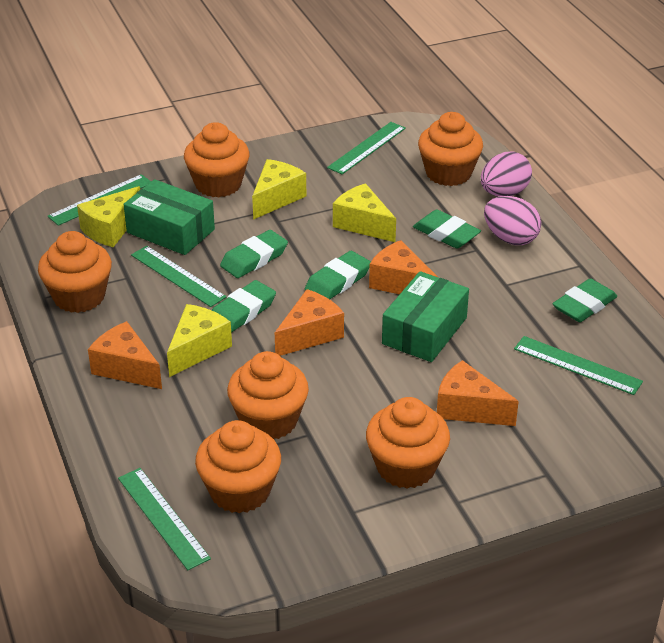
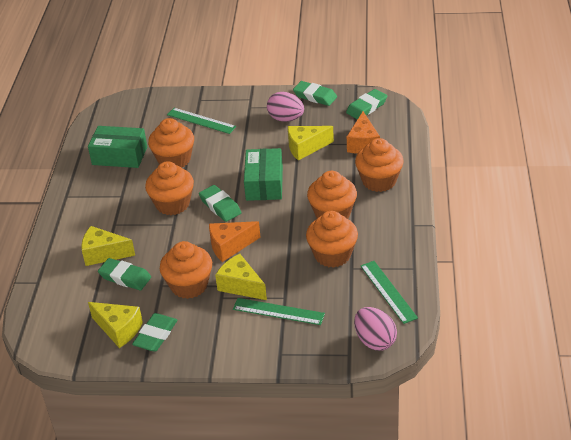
green ruler: 5 -> 3
orange cheese: 4 -> 2

